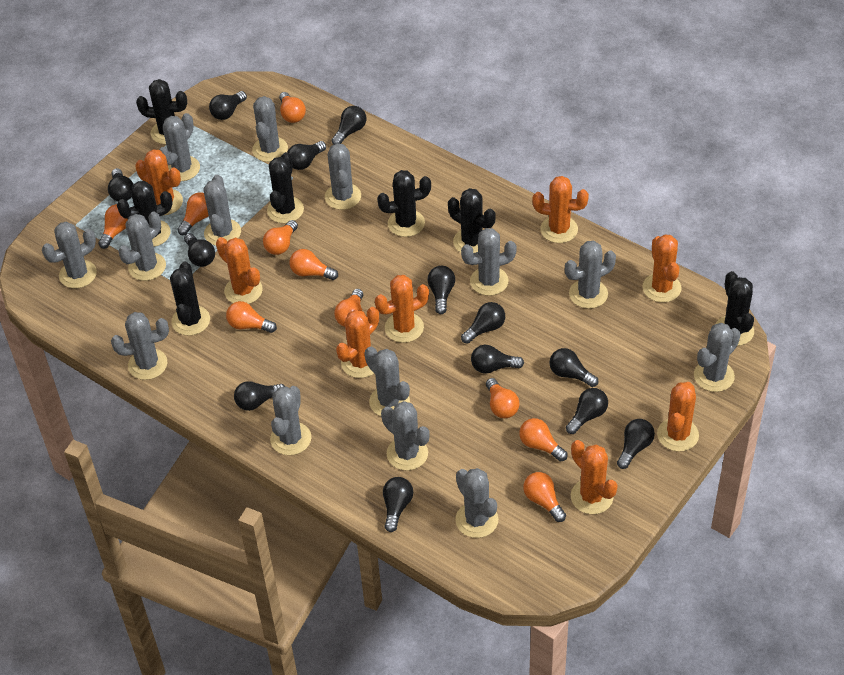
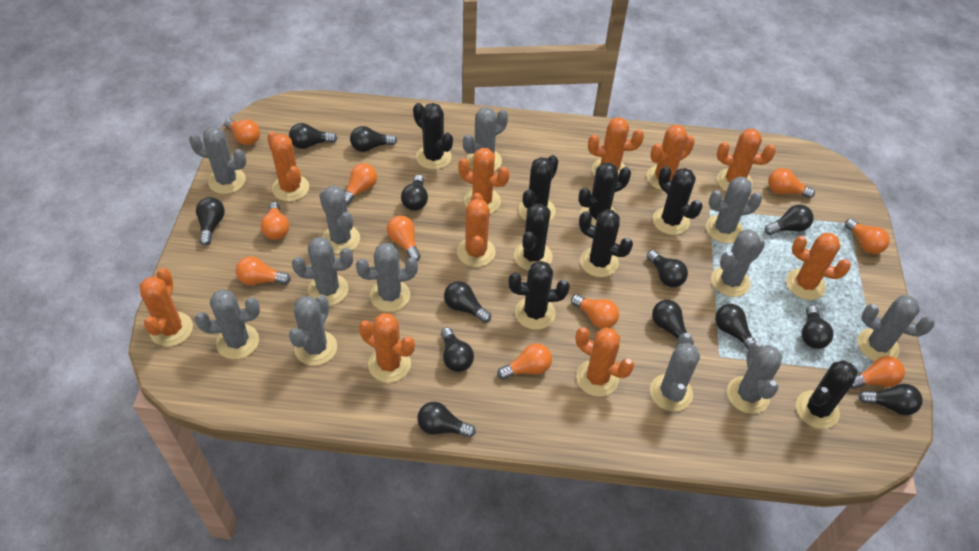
black cactus: 7 -> 8
grey cactus: 14 -> 12
orange cactus: 8 -> 10

